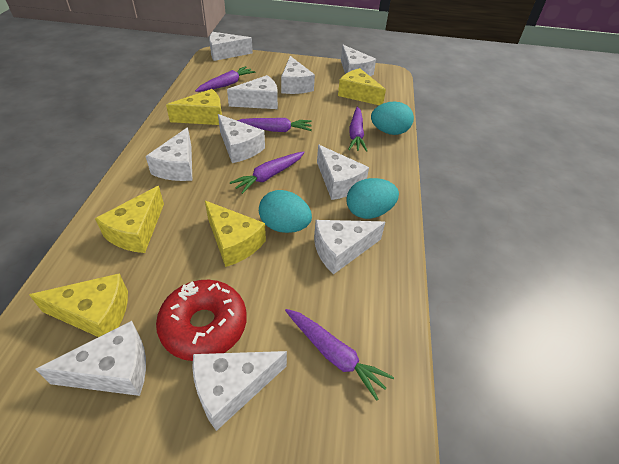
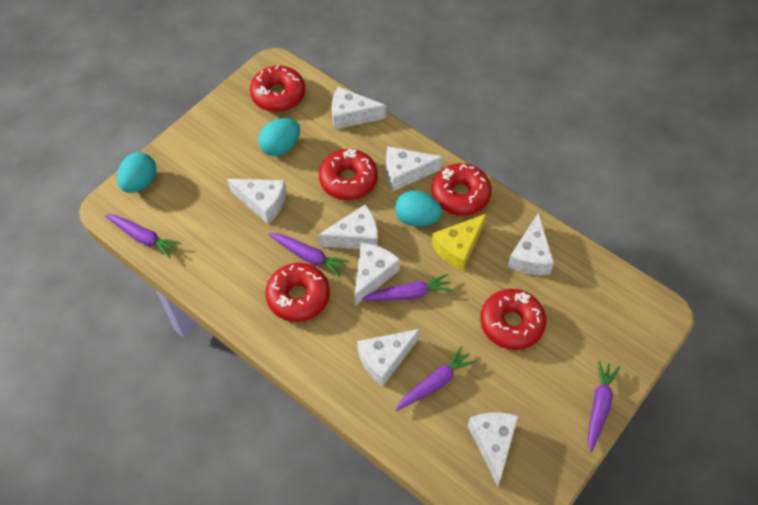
red donut: 1 -> 5
white cheese: 10 -> 8
yellow cheese: 5 -> 1

